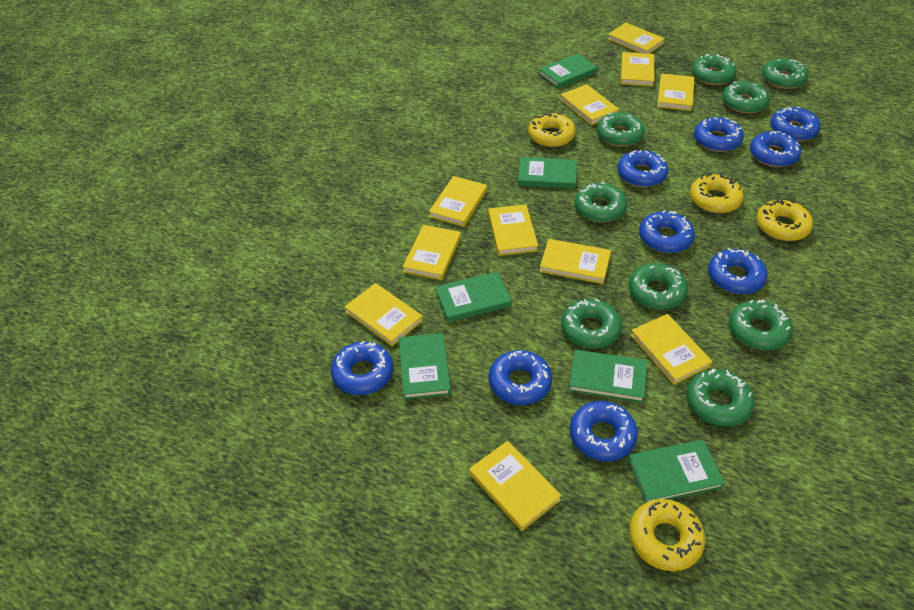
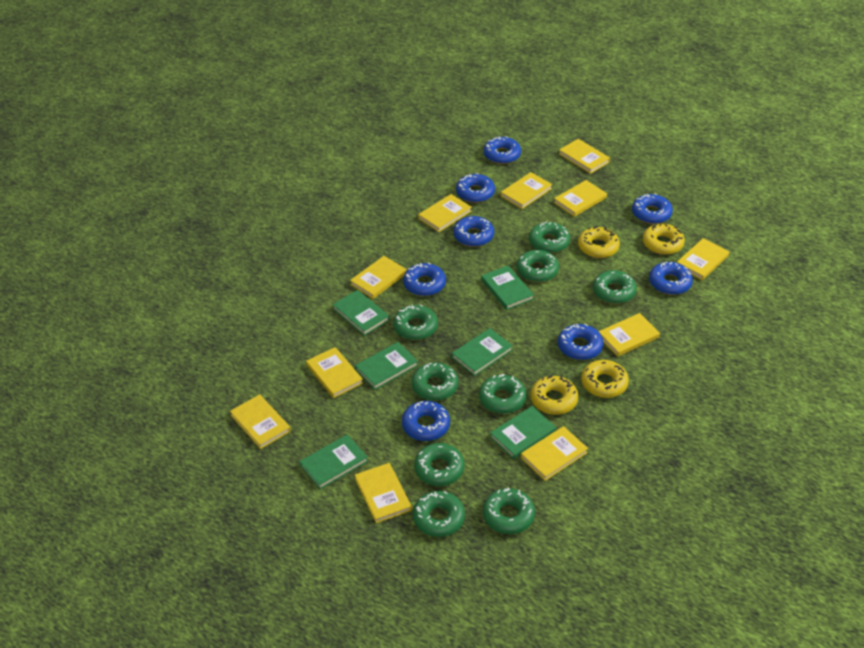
blue donut: 9 -> 8

